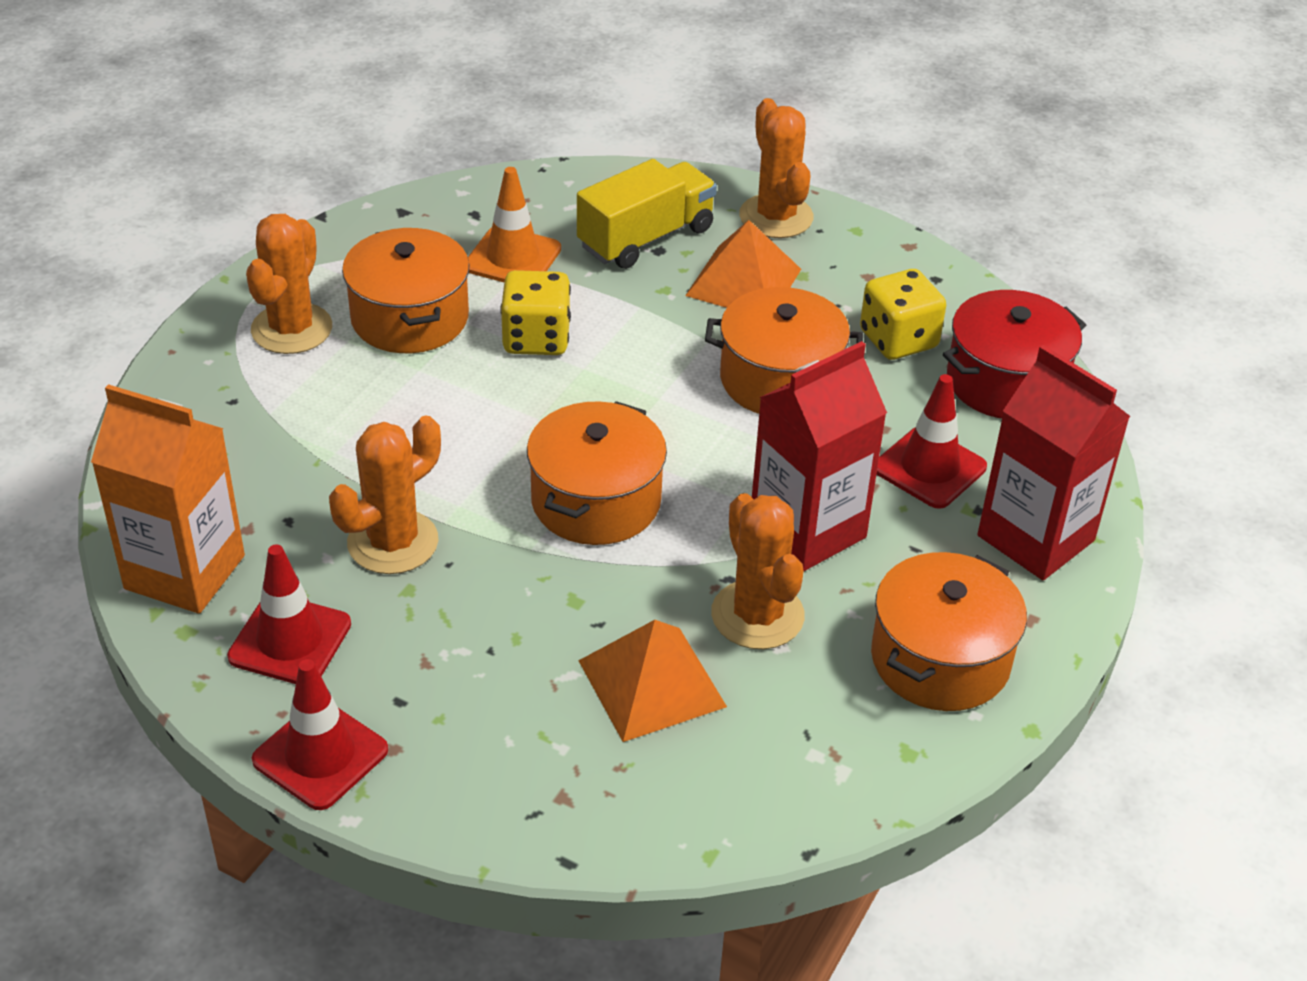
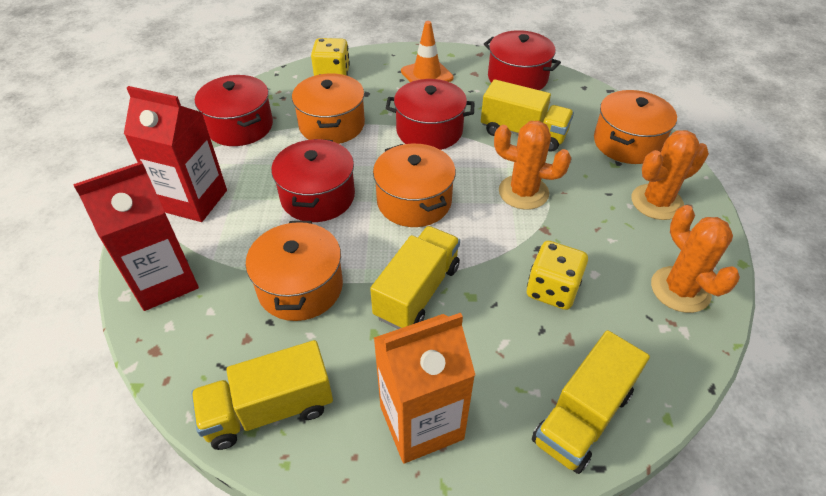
orange cactus: 4 -> 3
orange pyramid: 2 -> 0
red pot: 1 -> 4
red traffic cone: 3 -> 0
yellow truck: 1 -> 4

